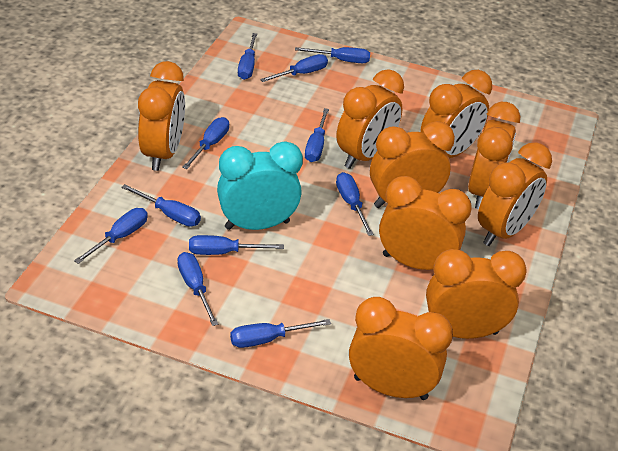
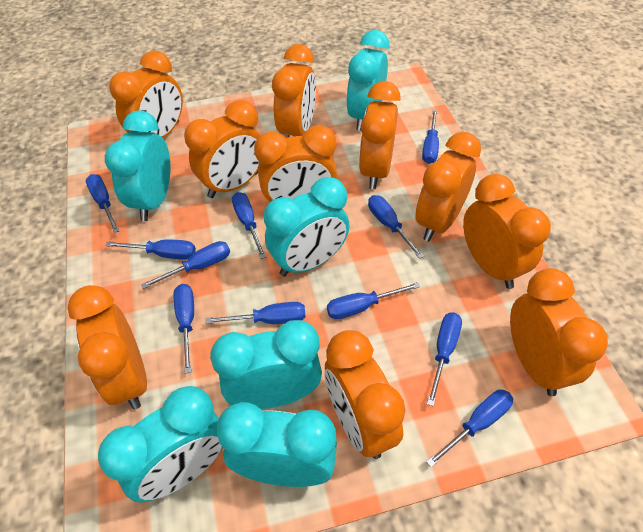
orange clock: 9 -> 10
turquoise clock: 1 -> 6

